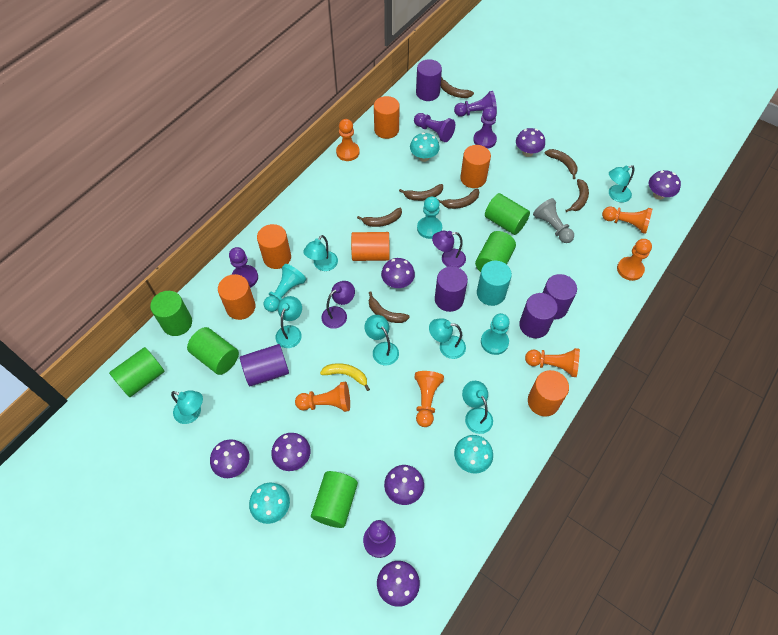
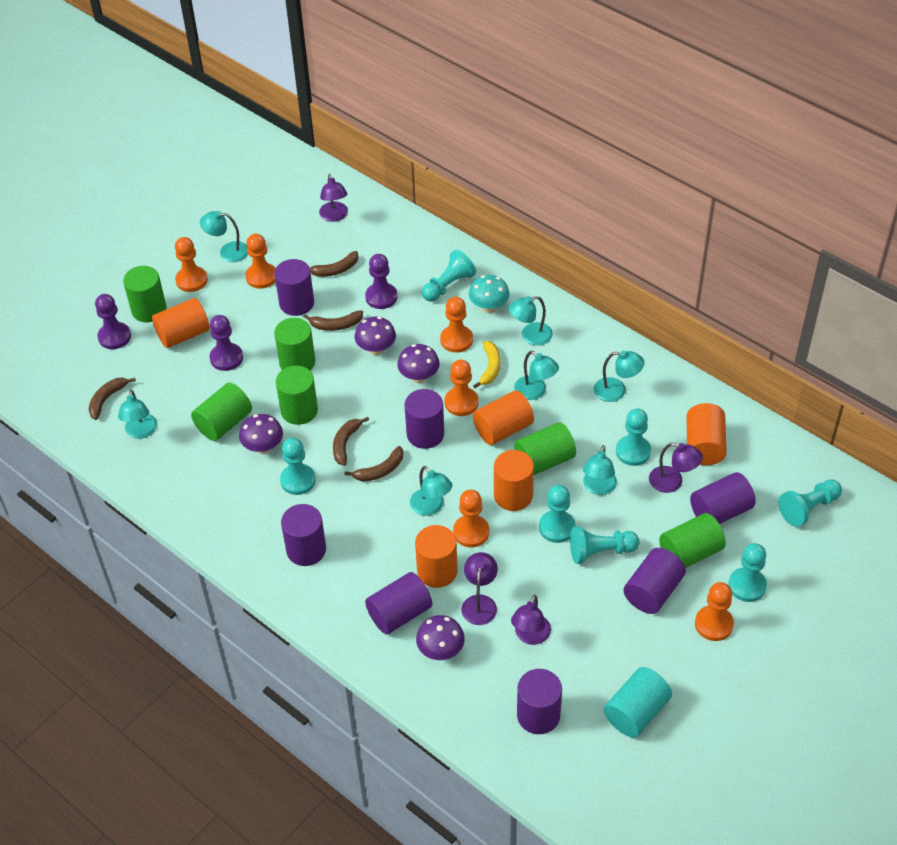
brown banana: 7 -> 5
grey pawn: 1 -> 0
orange cylinder: 6 -> 5
purple cylinder: 5 -> 7
purple lamp: 2 -> 4
purple mushroom: 7 -> 4
purple pawn: 5 -> 3
turquoise mushroom: 3 -> 1
turquoise pawn: 3 -> 7

